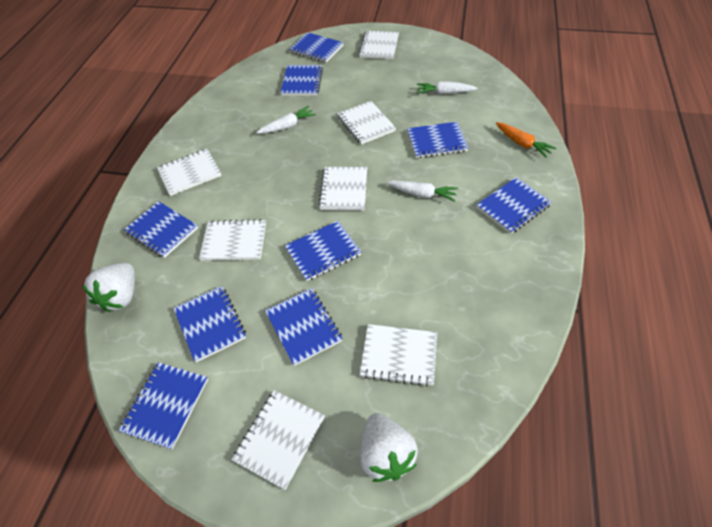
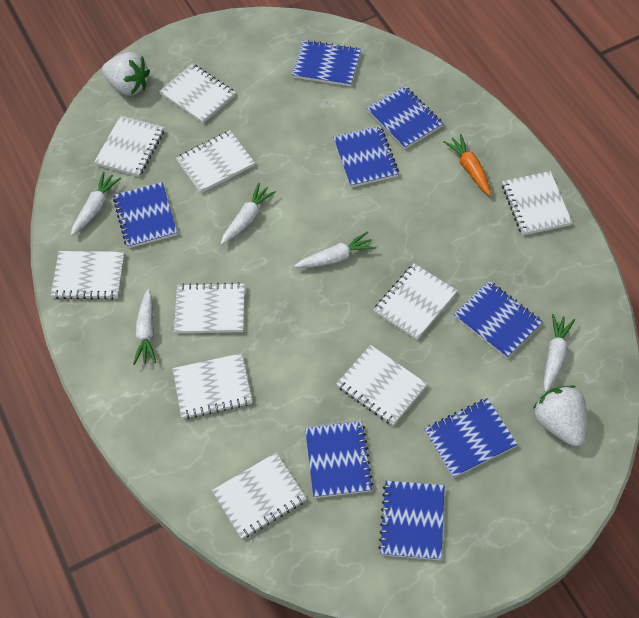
blue notebook: 9 -> 8
white carrot: 3 -> 5
white notebook: 7 -> 10

